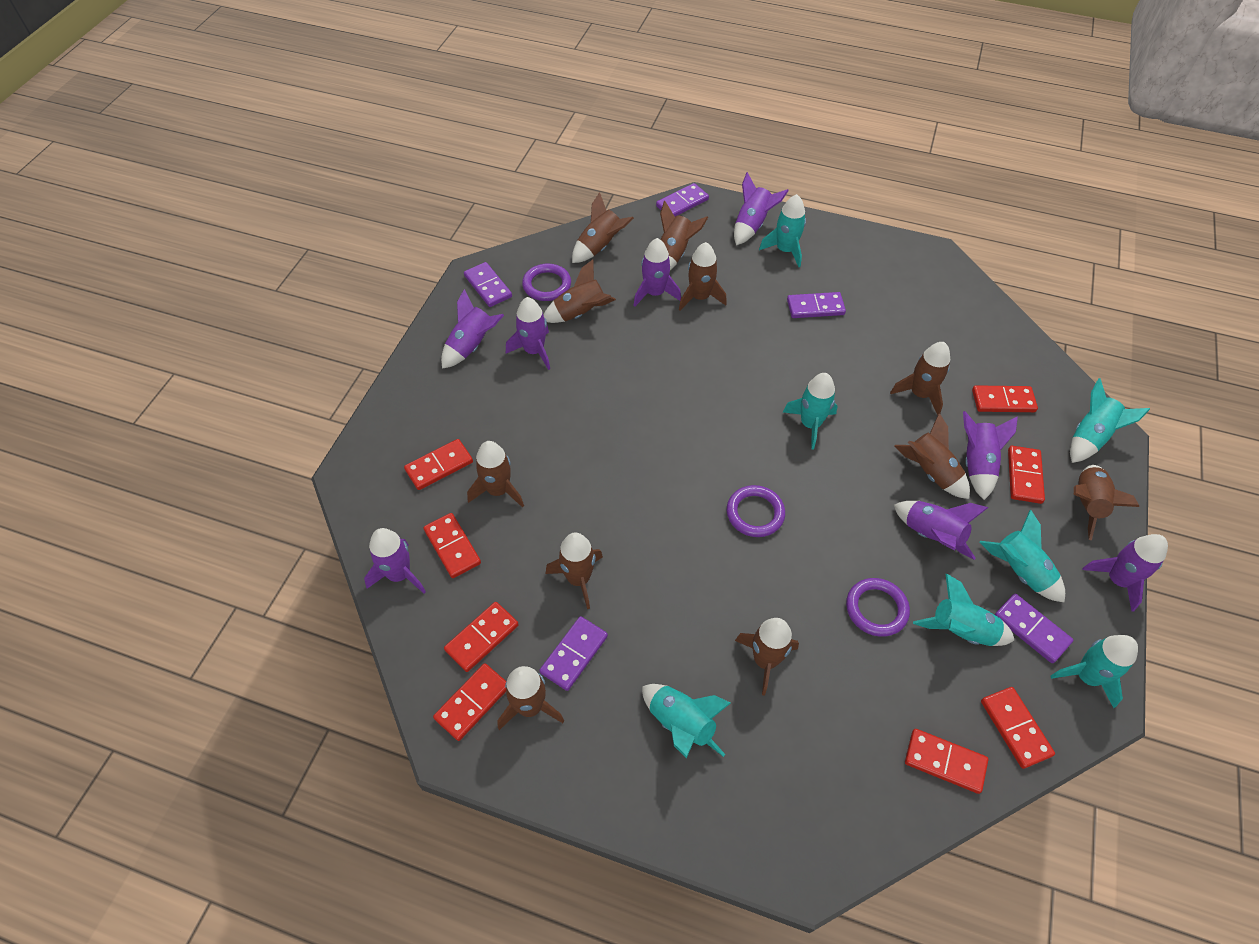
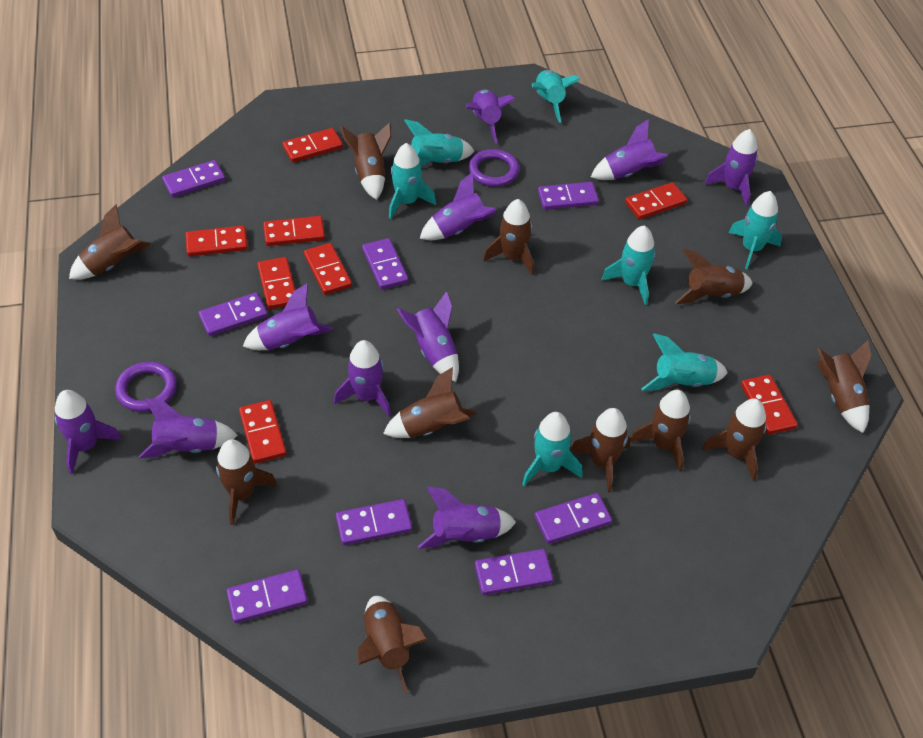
purple domino: 5 -> 8
purple ring: 3 -> 2
purple rocket: 8 -> 10

